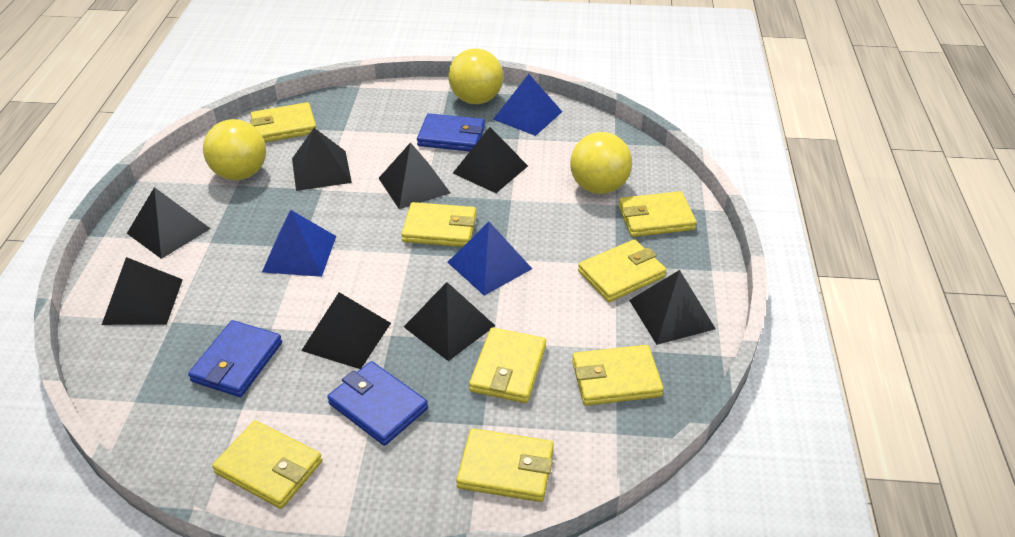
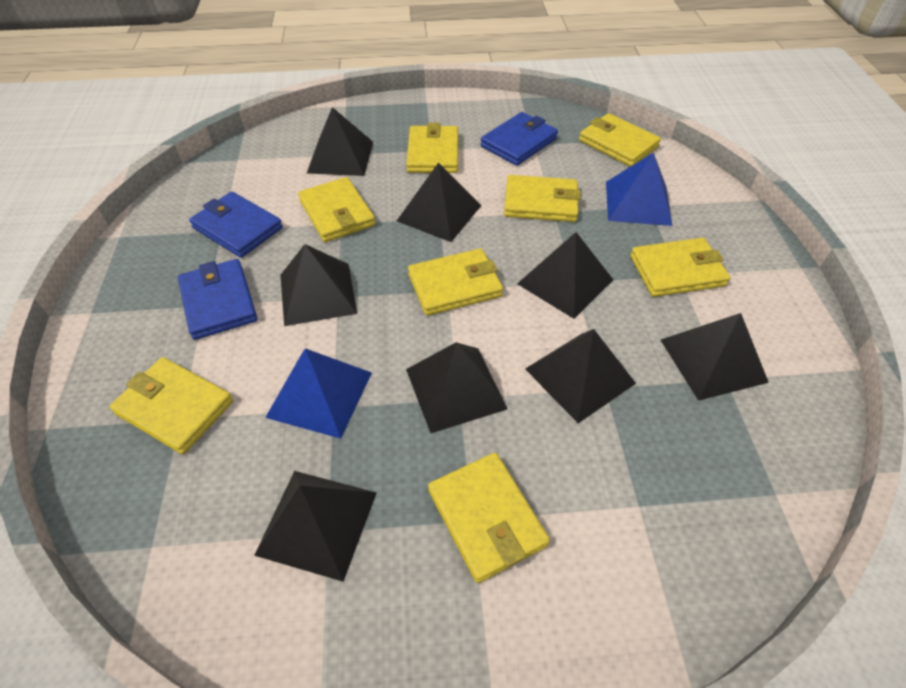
blue pyramid: 3 -> 2
yellow ball: 3 -> 0

